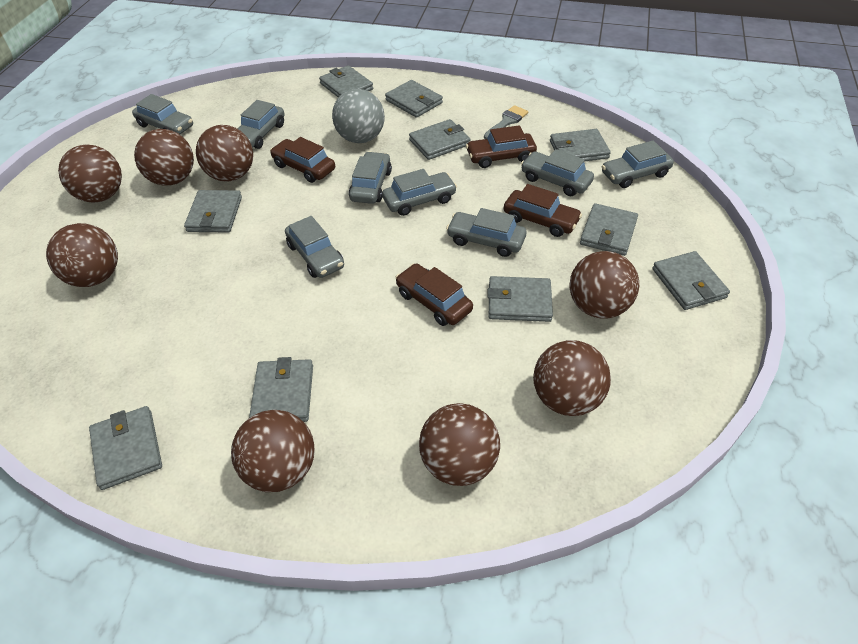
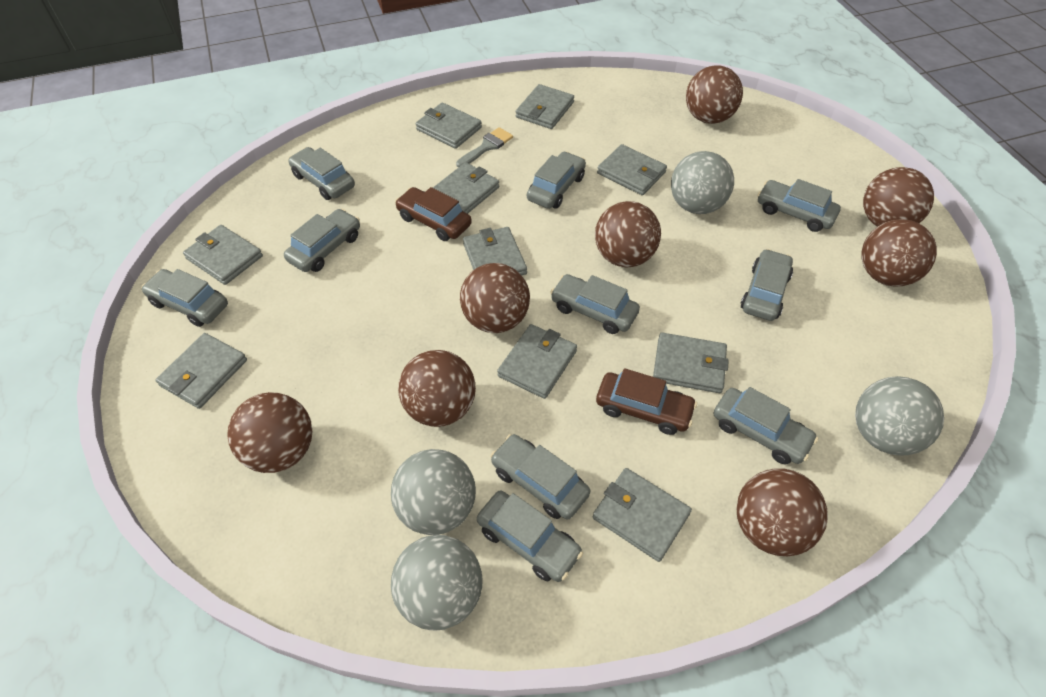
brown car: 4 -> 2
grey ball: 1 -> 4
grey car: 8 -> 10

